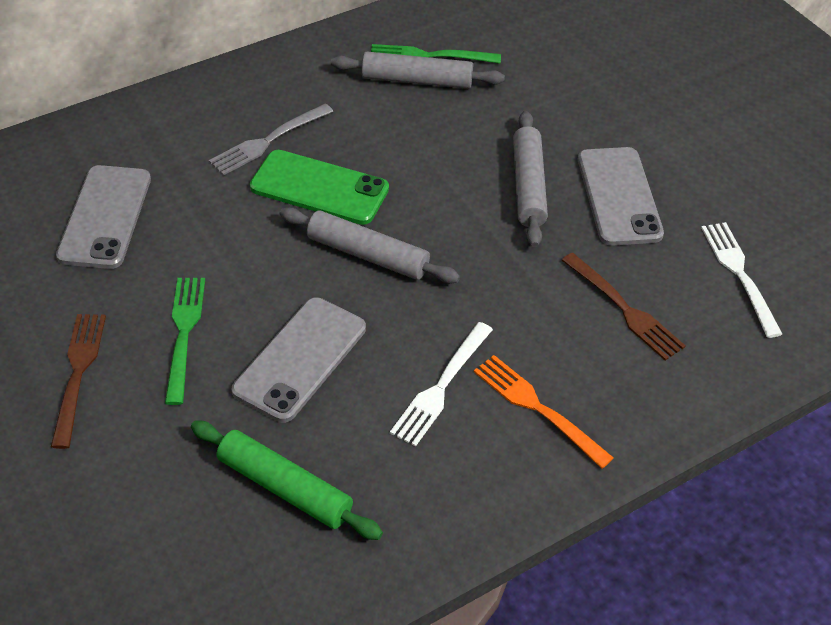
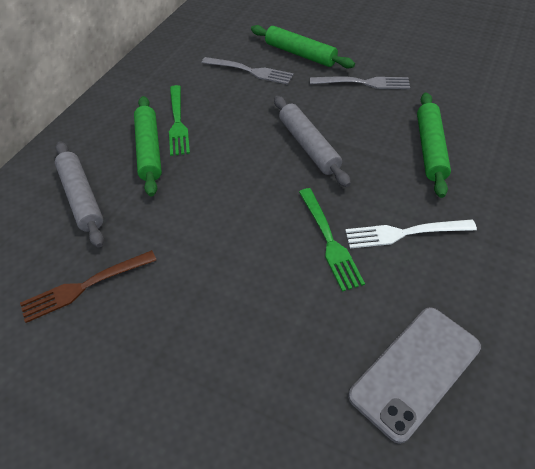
brown fork: 2 -> 1
green phone: 1 -> 0
green rolling pin: 1 -> 3
grey fork: 1 -> 2
grey phone: 3 -> 1
grey rolling pin: 3 -> 2
orange fork: 1 -> 0
white fork: 2 -> 1

